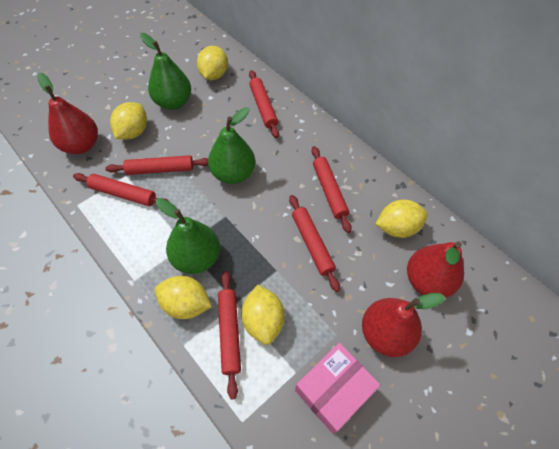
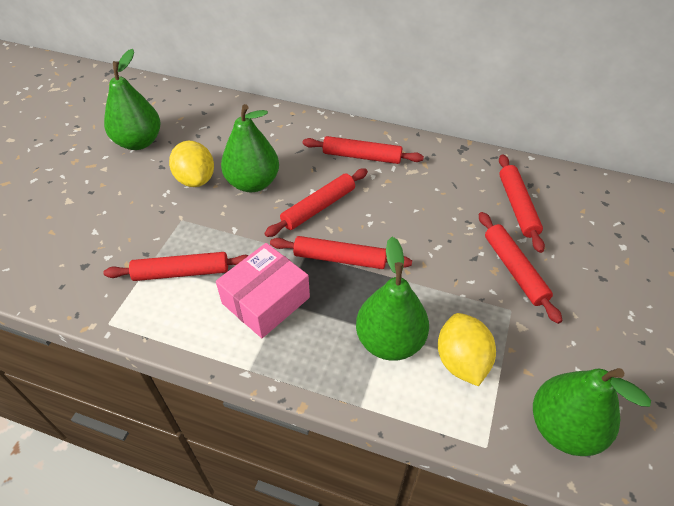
green pear: 3 -> 4
red pear: 3 -> 0
yellow lemon: 5 -> 2

